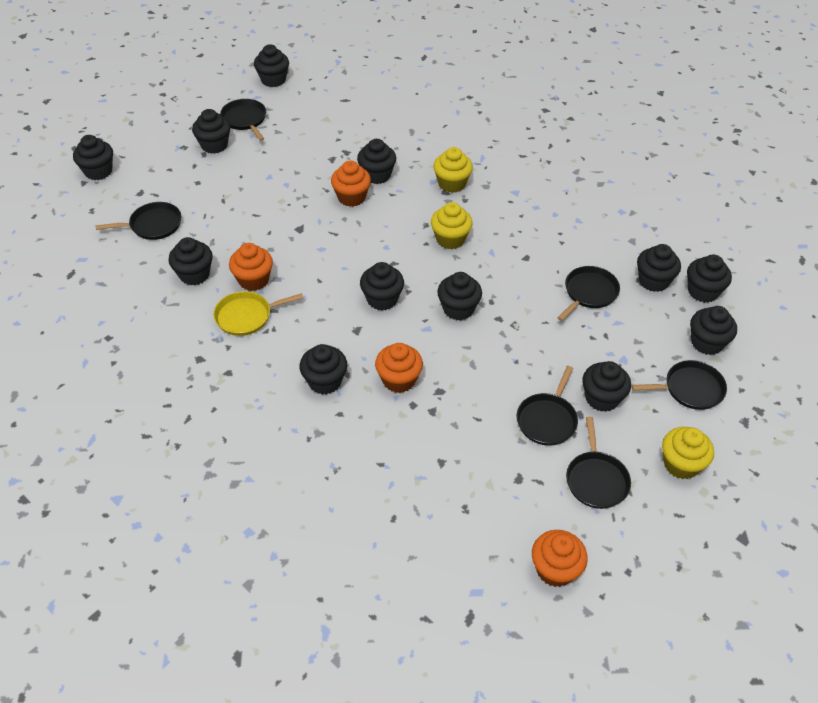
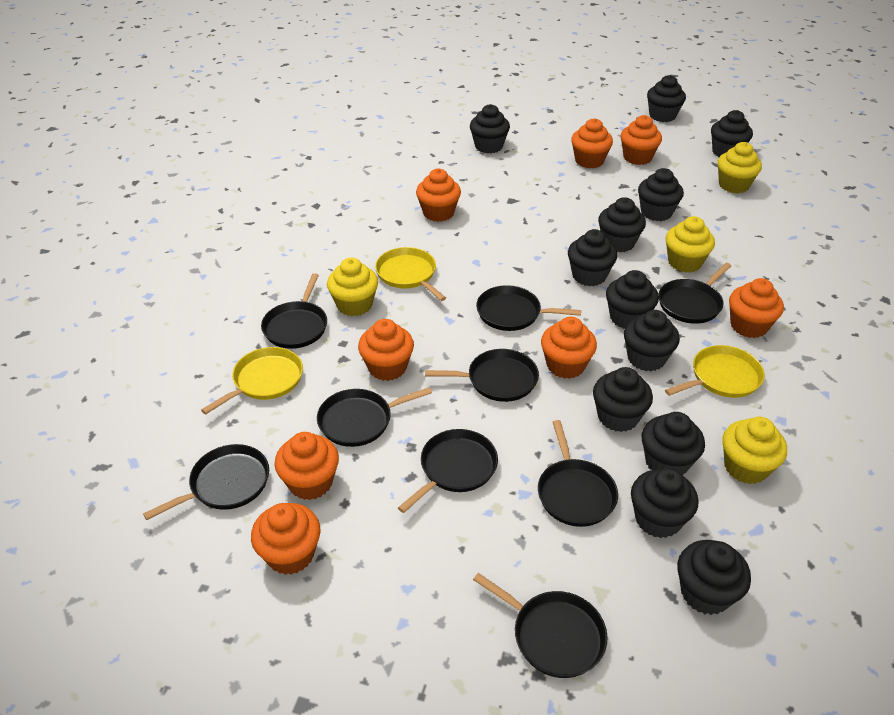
black pan: 6 -> 9
orange cupcake: 4 -> 8
yellow cupcake: 3 -> 4
yellow pan: 1 -> 3

